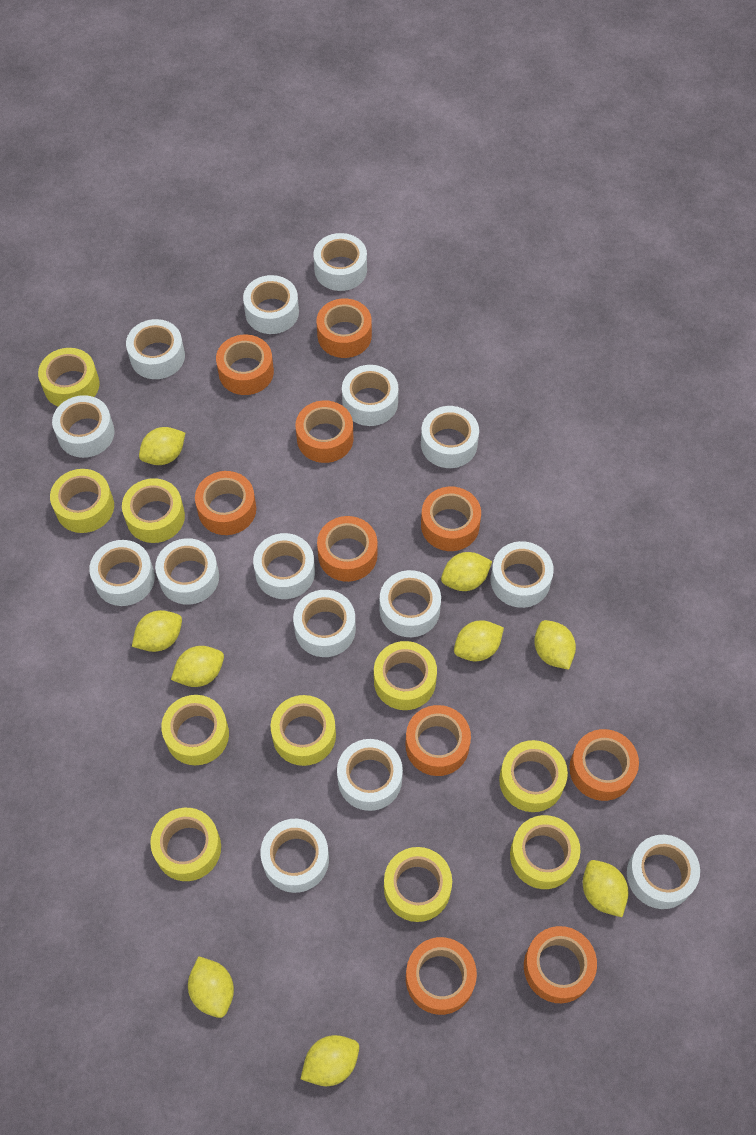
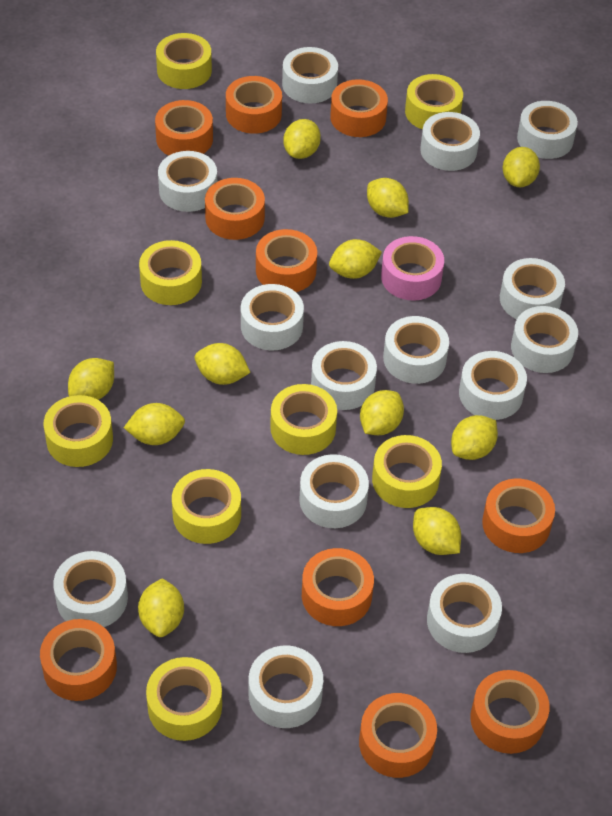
pink tape: 0 -> 1
white tape: 15 -> 14
yellow lemon: 9 -> 11
yellow tape: 10 -> 8

